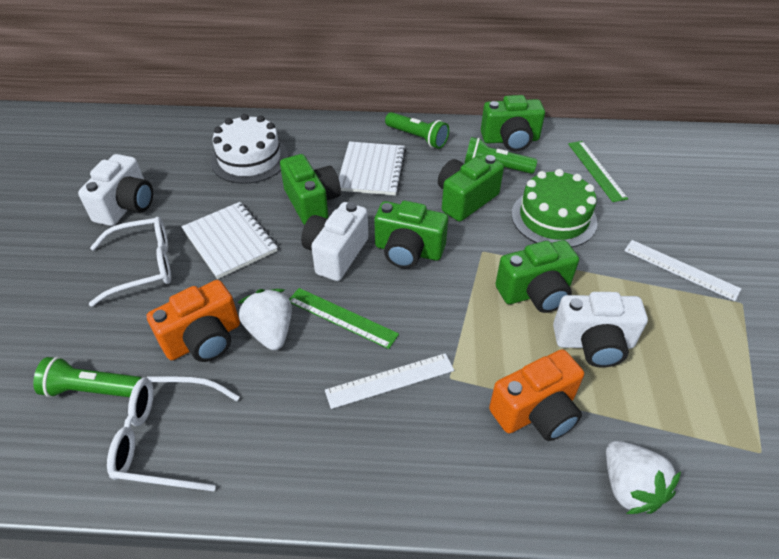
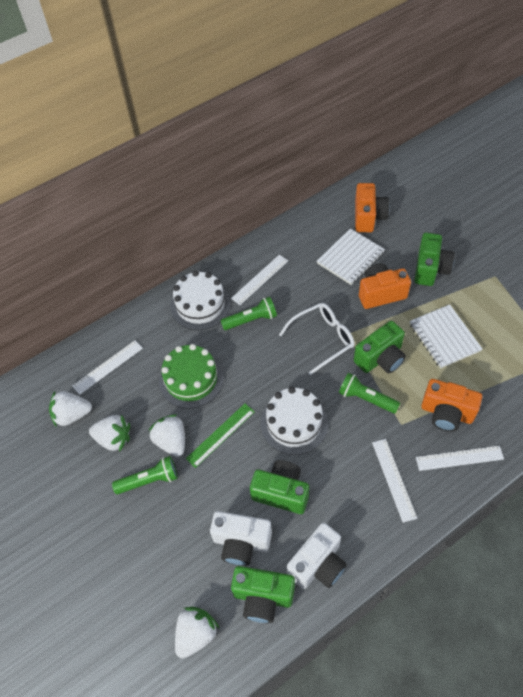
green camera: 5 -> 4
green ruler: 2 -> 1
orange camera: 2 -> 3
white cake: 1 -> 2
white camera: 3 -> 2
white glasses: 2 -> 1
white ruler: 2 -> 4
white strawberry: 2 -> 4

